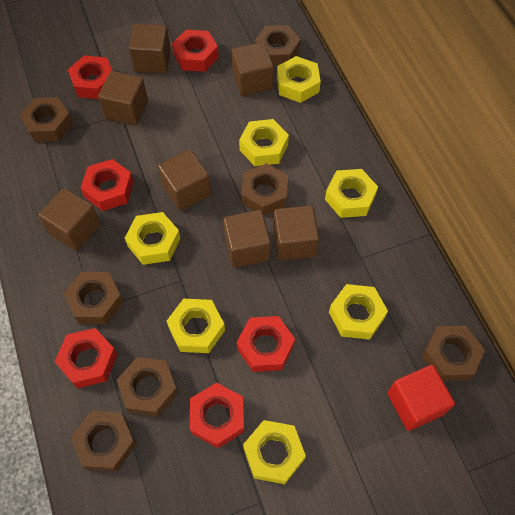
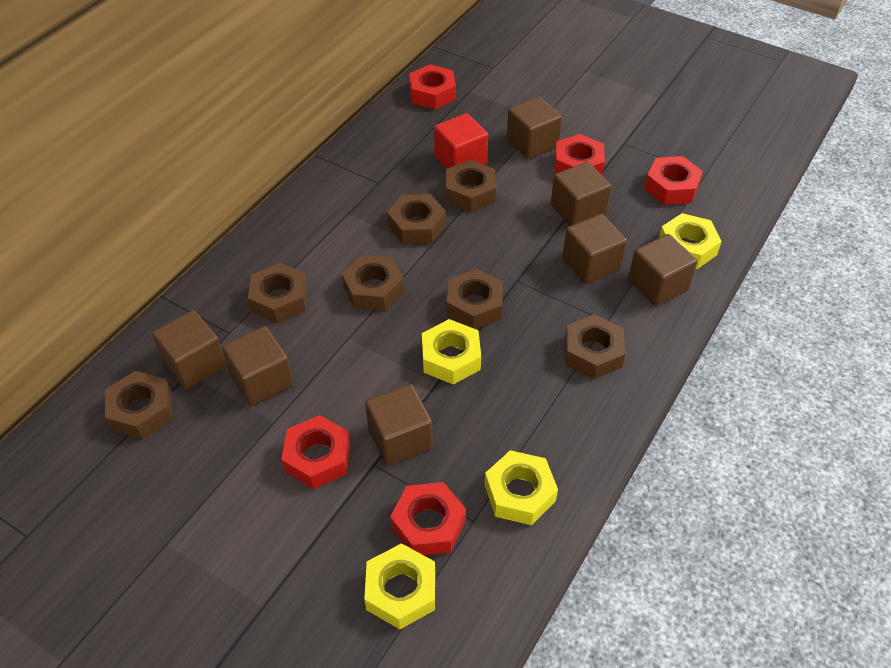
red nut: 6 -> 5
yellow nut: 7 -> 4

